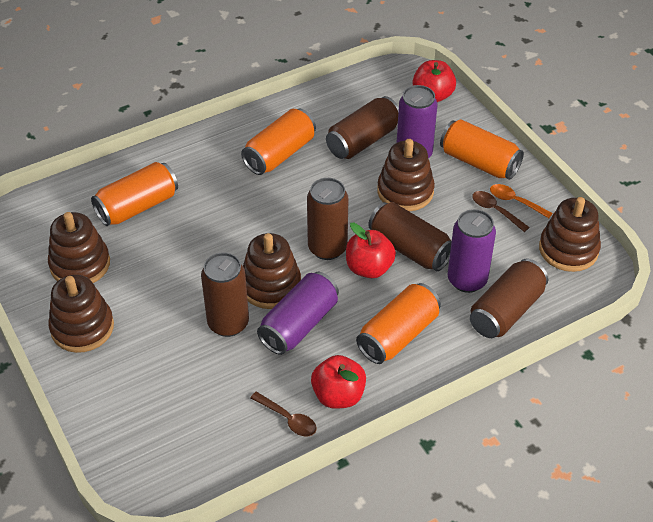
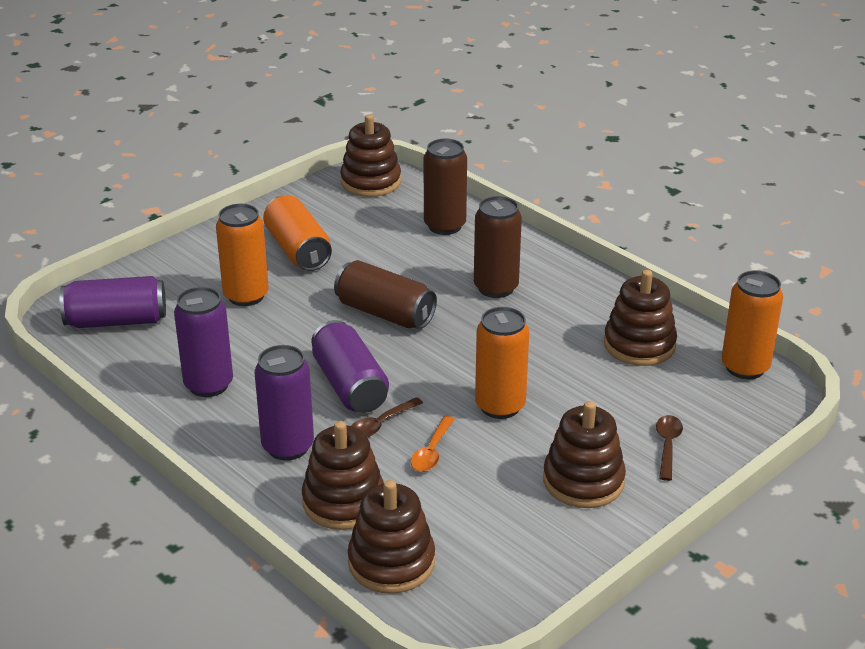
brown can: 5 -> 3
purple can: 3 -> 4
red apple: 3 -> 0

